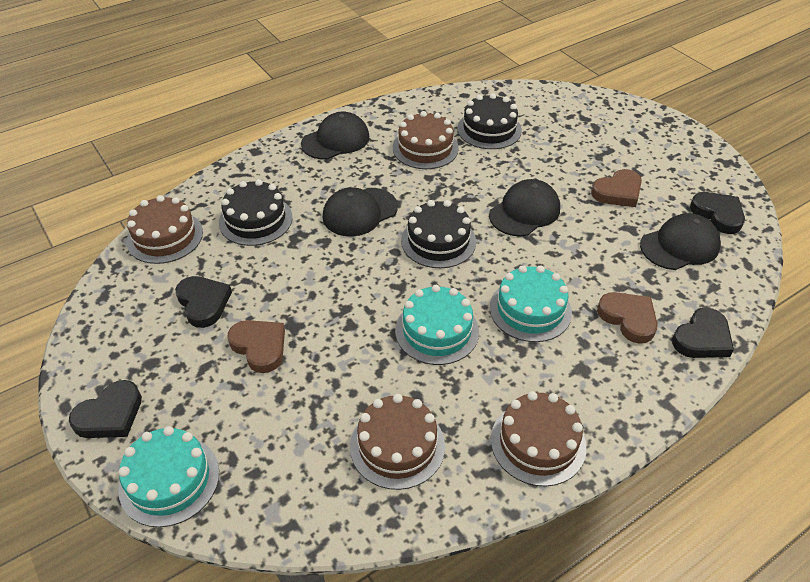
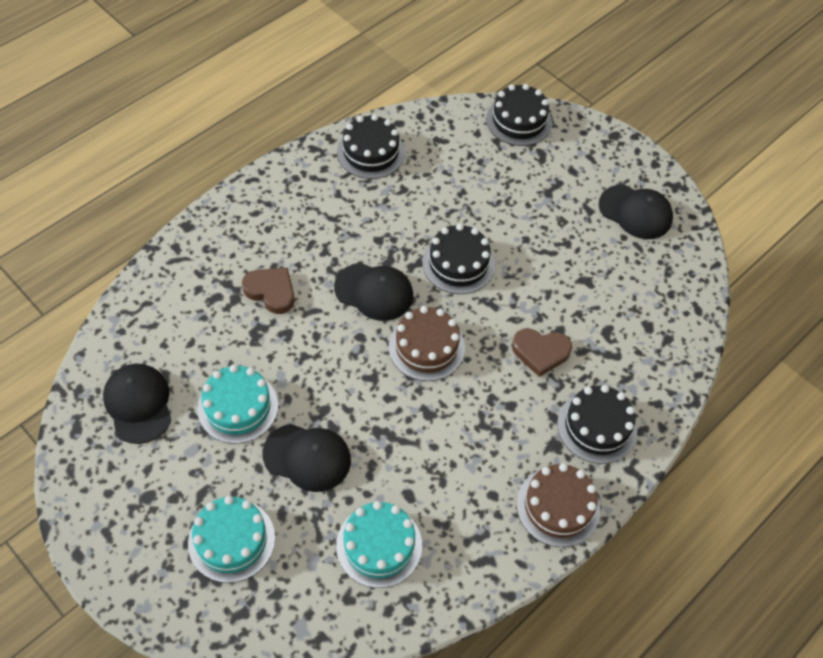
black cake: 3 -> 4
black heart: 4 -> 0
brown cake: 4 -> 2
brown heart: 3 -> 2

